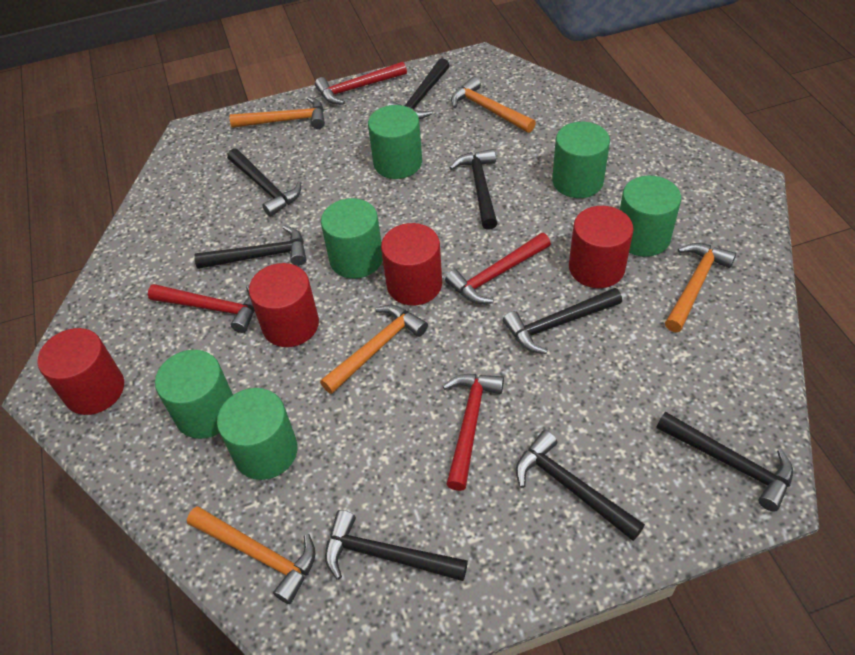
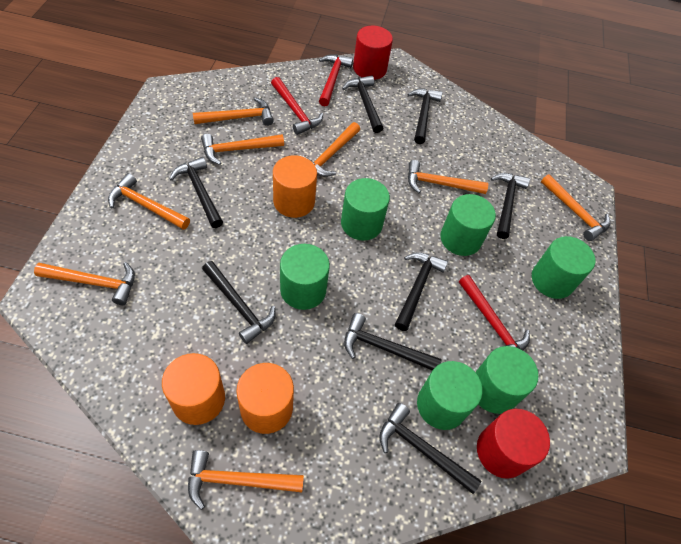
orange cylinder: 0 -> 3
orange hammer: 5 -> 8
red cylinder: 4 -> 2
red hammer: 4 -> 3

